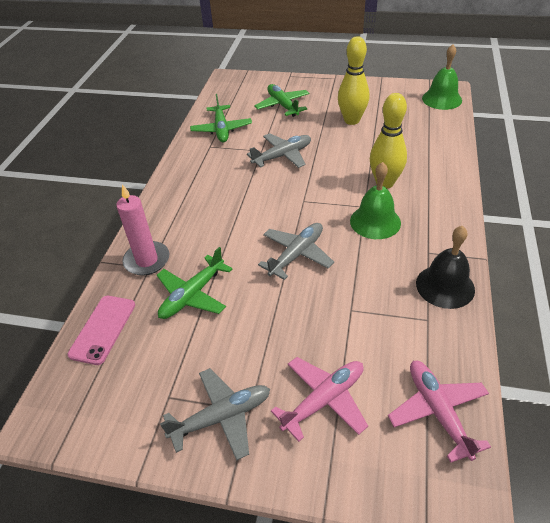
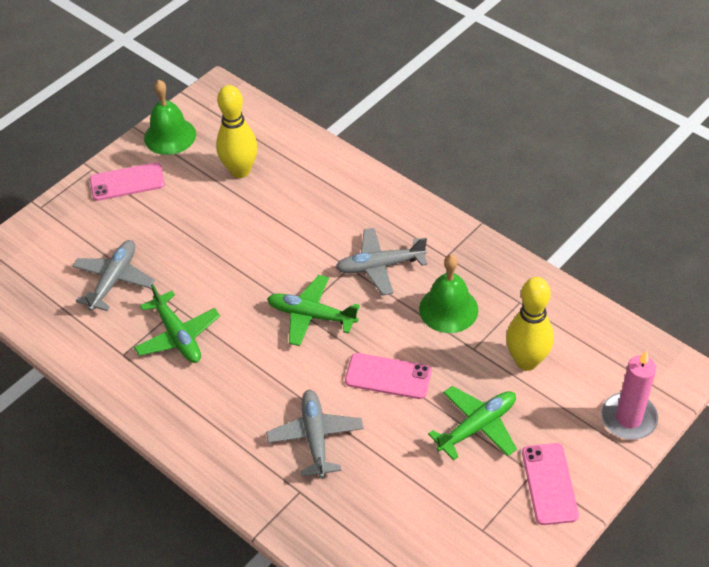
black bell: 1 -> 0
pink phone: 1 -> 3
pink plane: 2 -> 0

